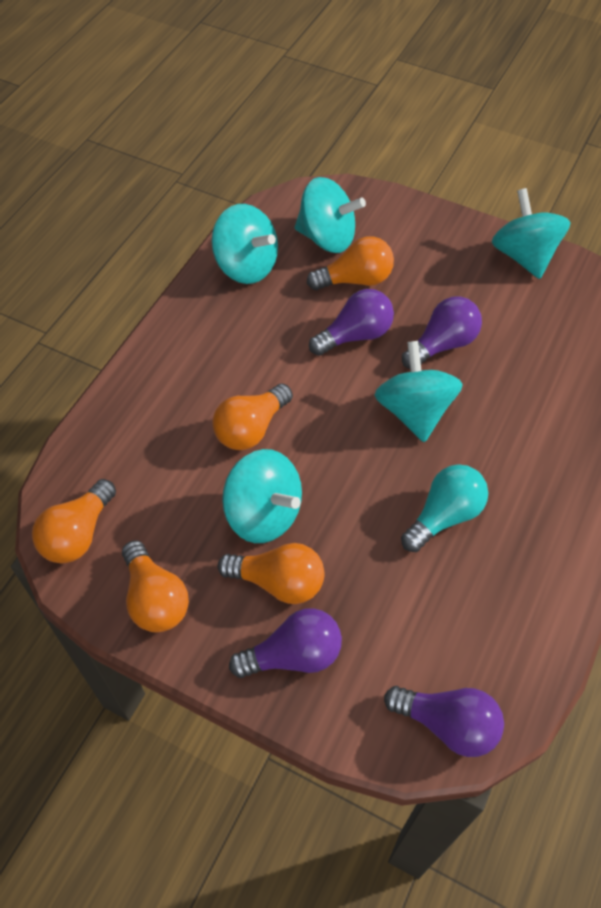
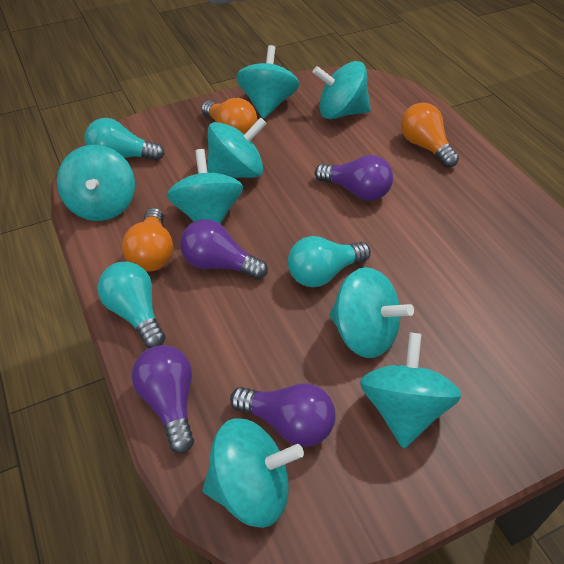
orange light bulb: 5 -> 3
turquoise light bulb: 1 -> 3
turquoise spinning top: 5 -> 8

